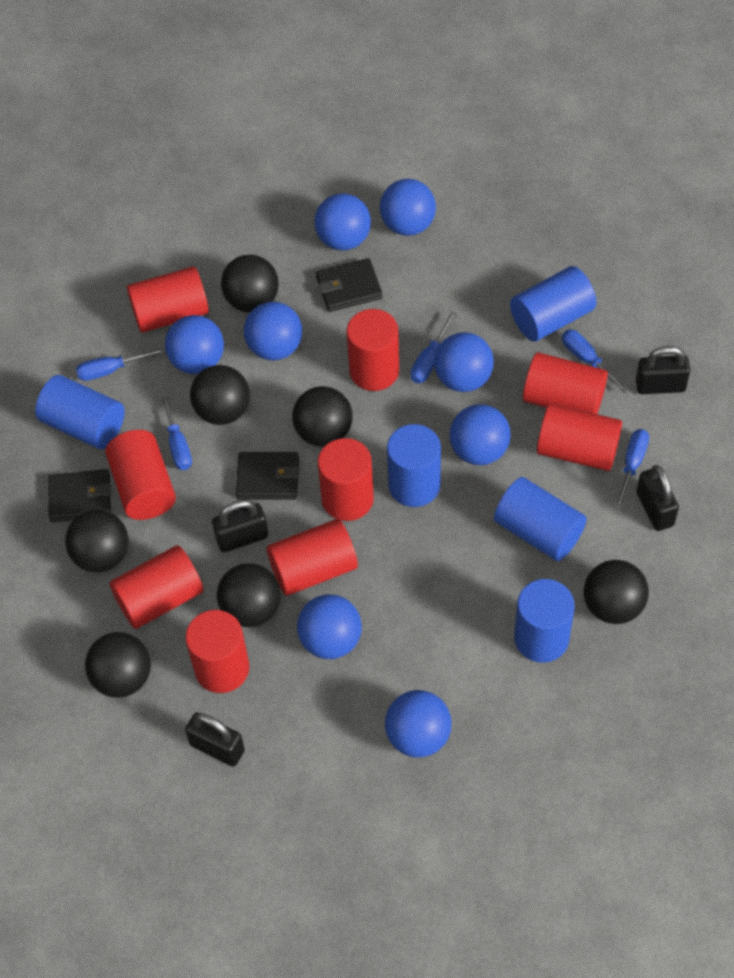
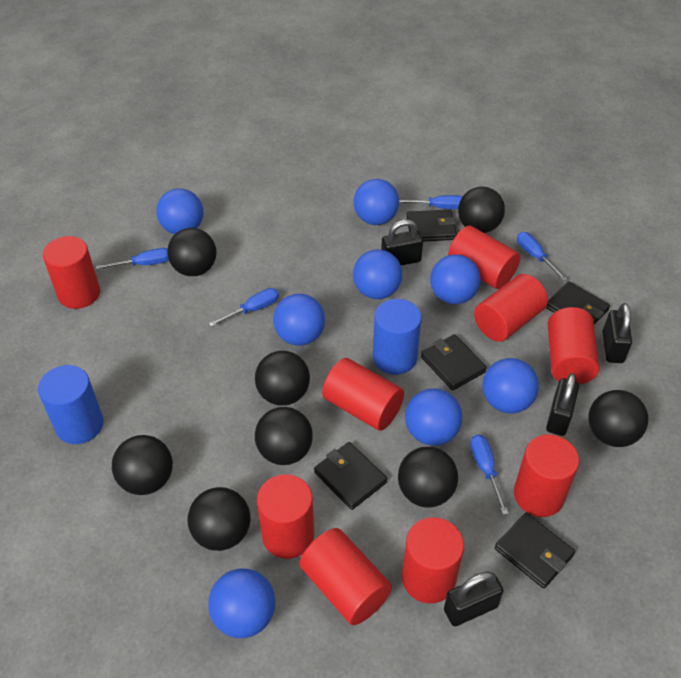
black ball: 7 -> 8
black wallet: 3 -> 5
blue cylinder: 5 -> 2

